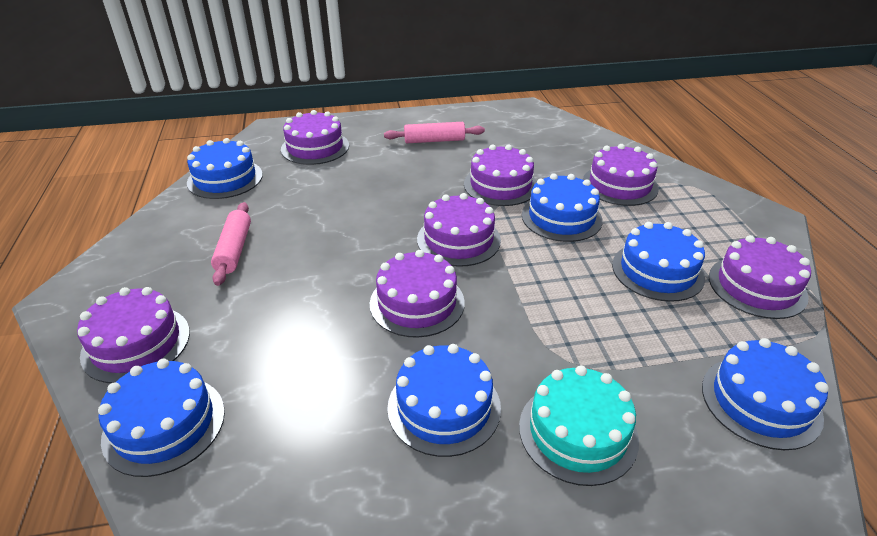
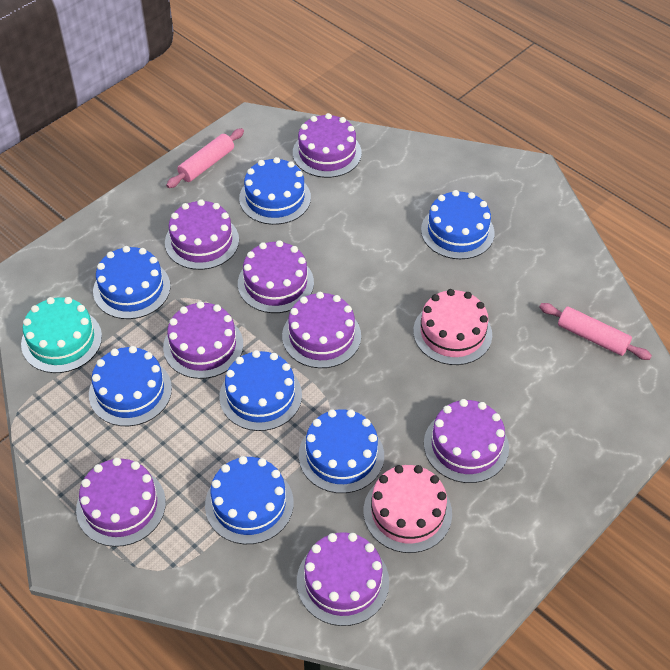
blue cake: 6 -> 7
pink cake: 0 -> 2
purple cake: 7 -> 8

